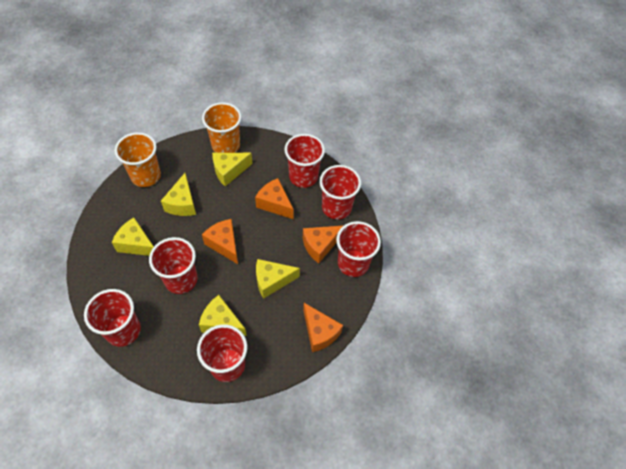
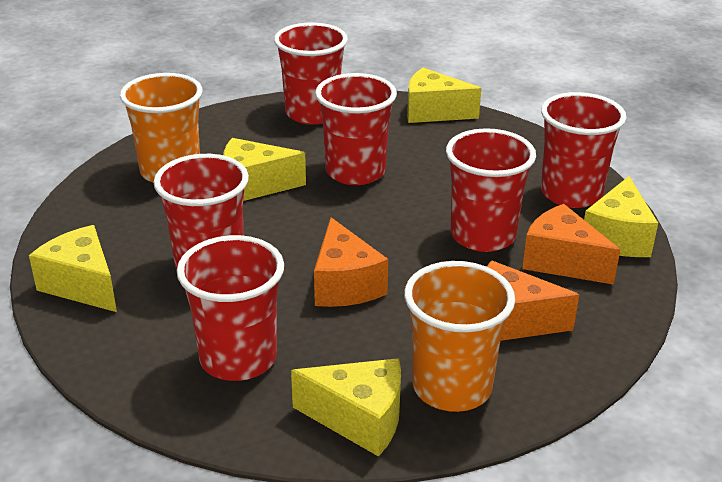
orange cheese: 4 -> 3

